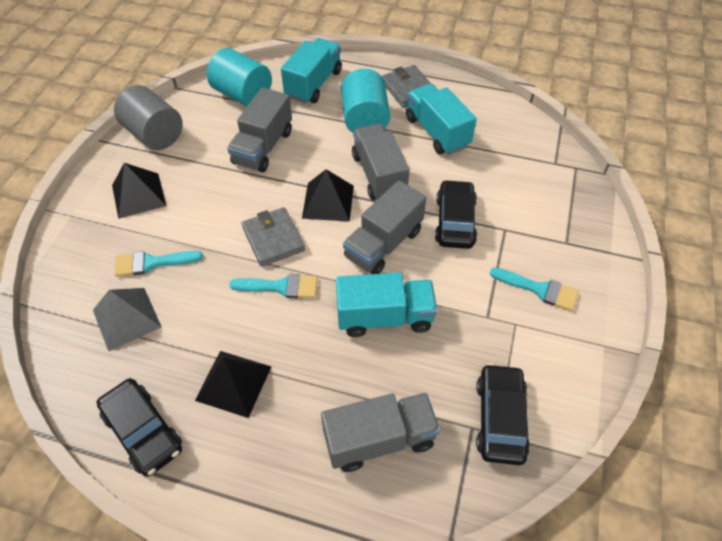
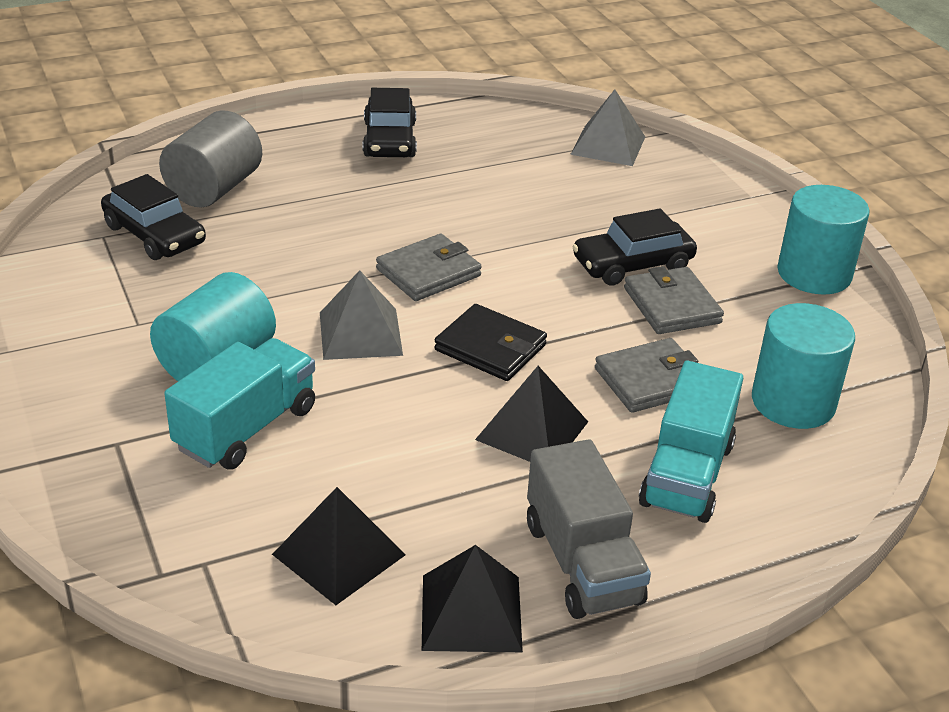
black wallet: 0 -> 1
grey pyramid: 1 -> 2
grey truck: 4 -> 1
grey wallet: 2 -> 3
turquoise brush: 3 -> 0
turquoise cylinder: 2 -> 3
turquoise truck: 3 -> 2

